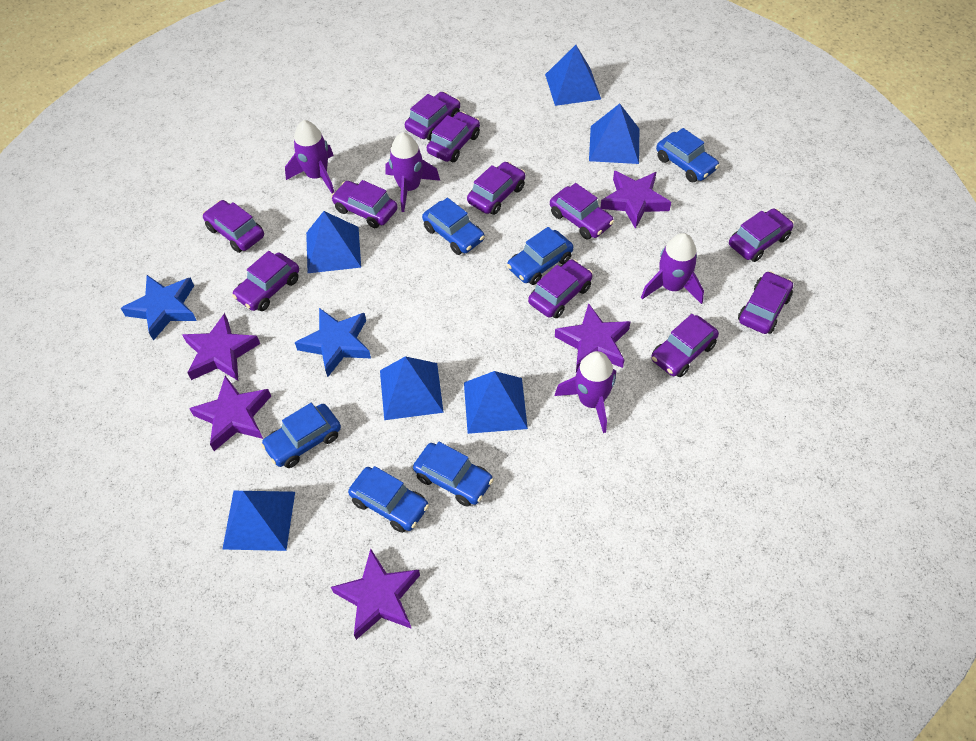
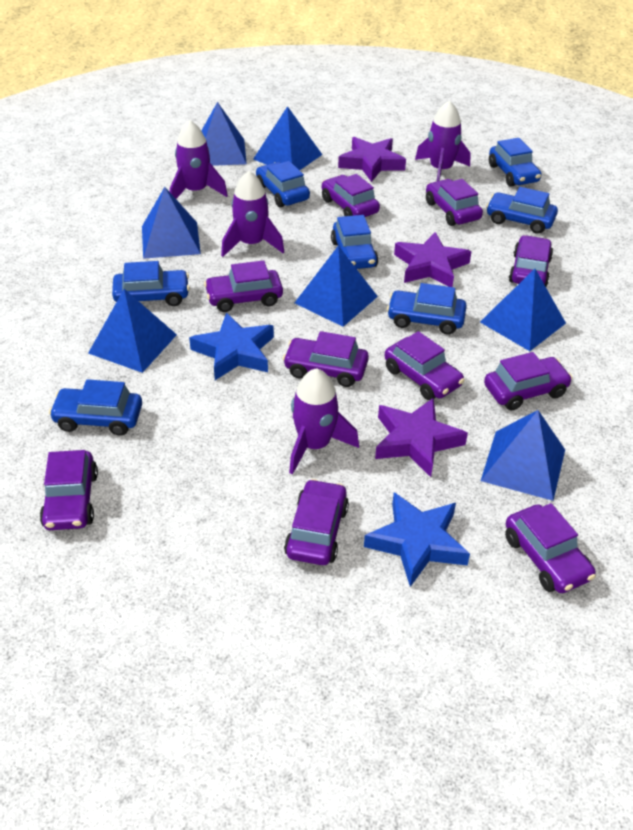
blue car: 6 -> 7
blue pyramid: 6 -> 7
purple car: 11 -> 10
purple star: 5 -> 3

